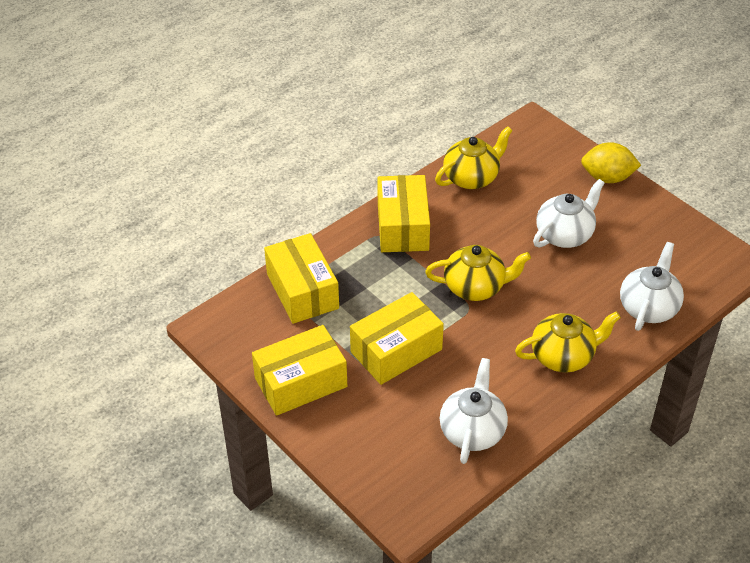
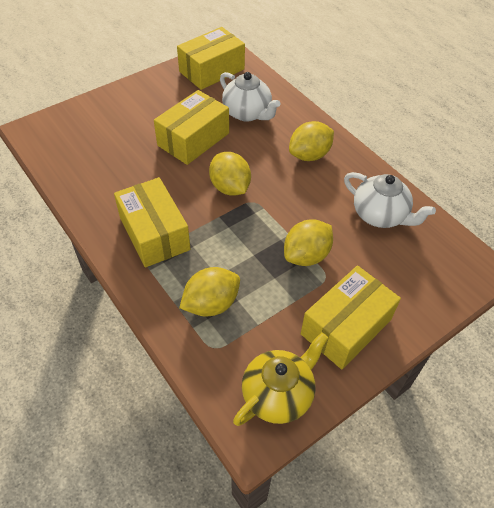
white teapot: 3 -> 2
yellow lemon: 1 -> 4
yellow teapot: 3 -> 1

